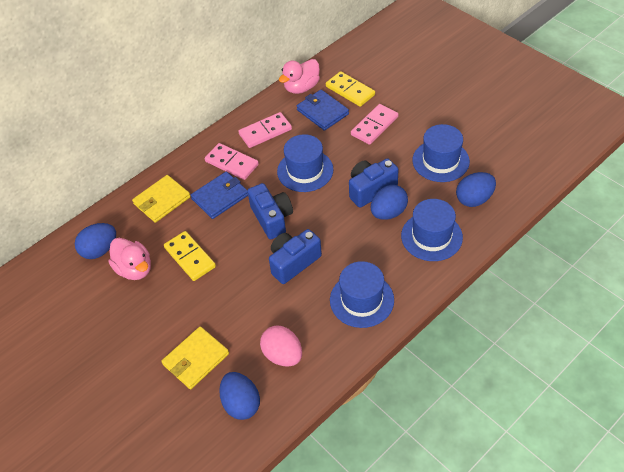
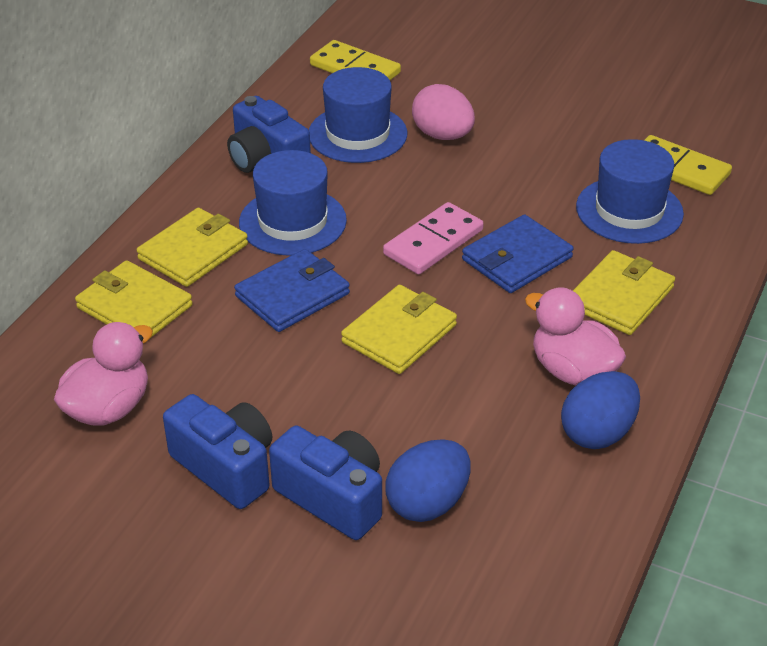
blue egg: 4 -> 2
blue hat: 4 -> 3
pink domino: 3 -> 1
yellow wallet: 2 -> 4

